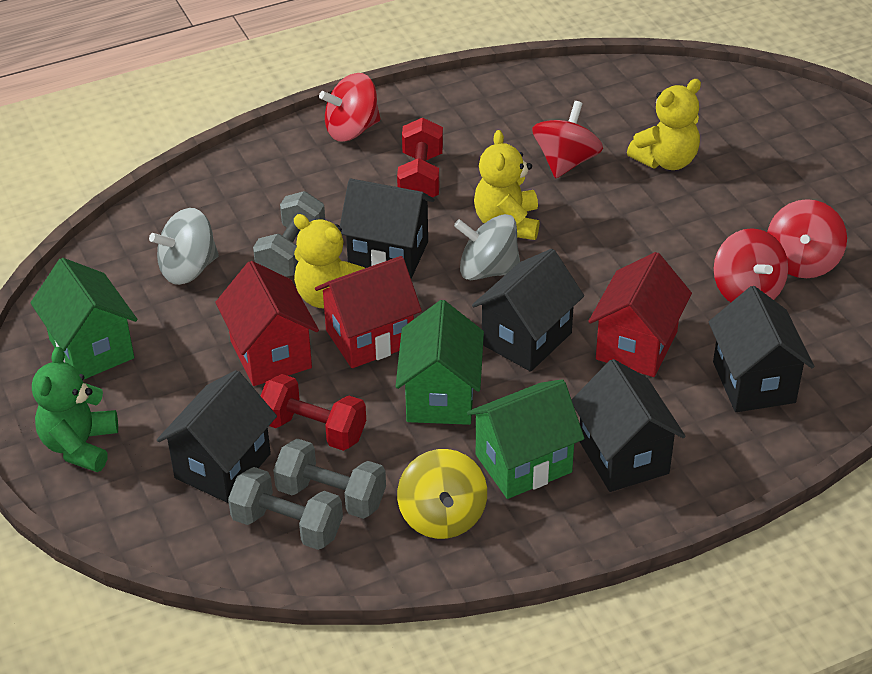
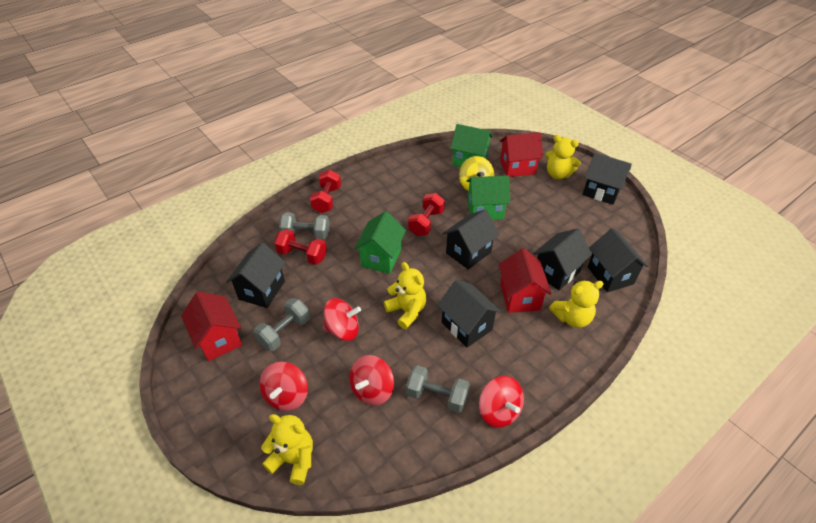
black house: 5 -> 6
green teddy bear: 1 -> 0
grey spinning top: 2 -> 0
red dumbbell: 2 -> 3
yellow teddy bear: 3 -> 4

